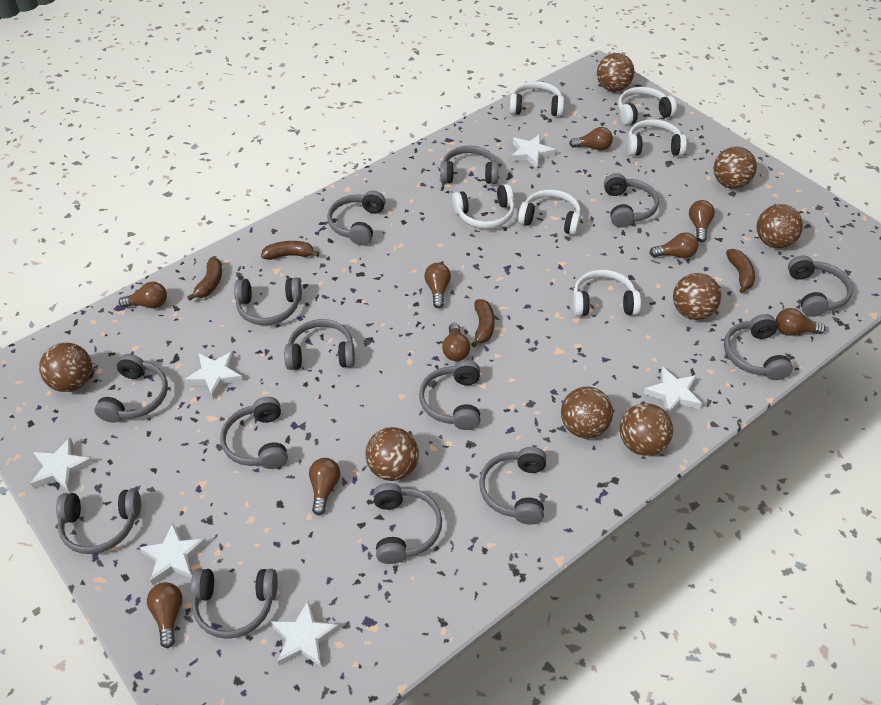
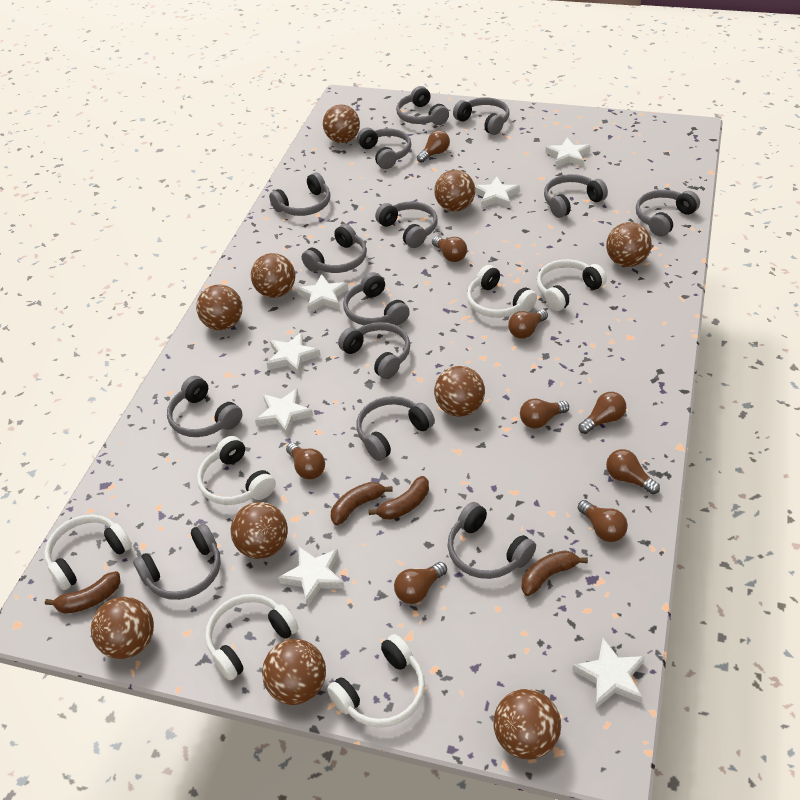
brown ball: 8 -> 10
white star: 6 -> 7

